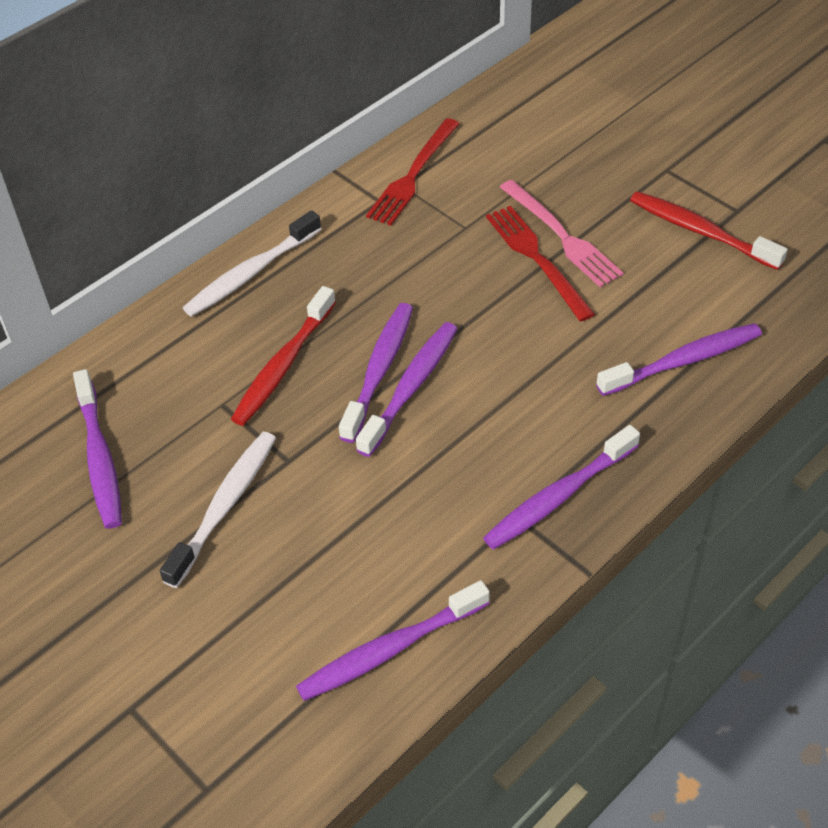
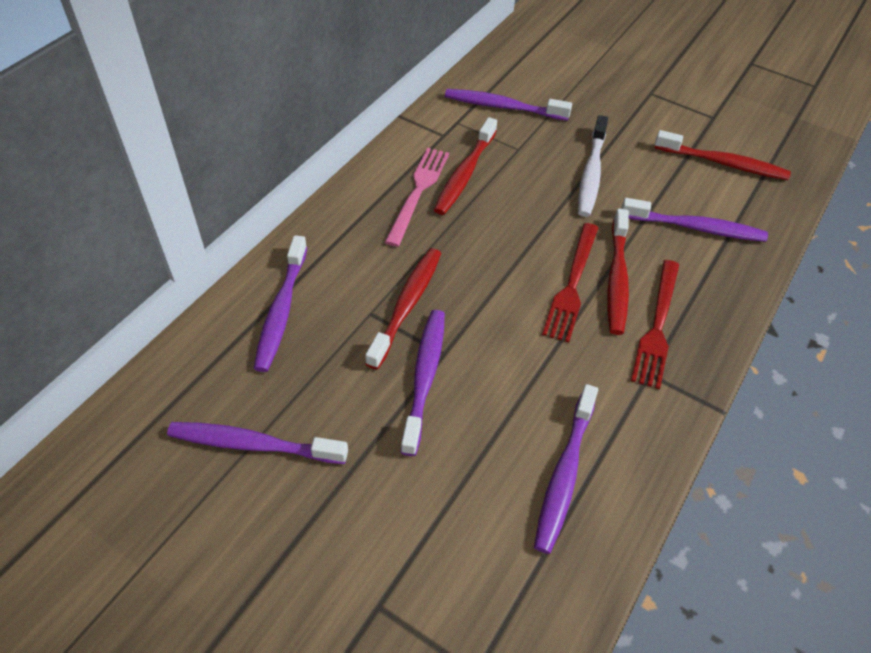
red toothbrush: 2 -> 4
white toothbrush: 2 -> 1

